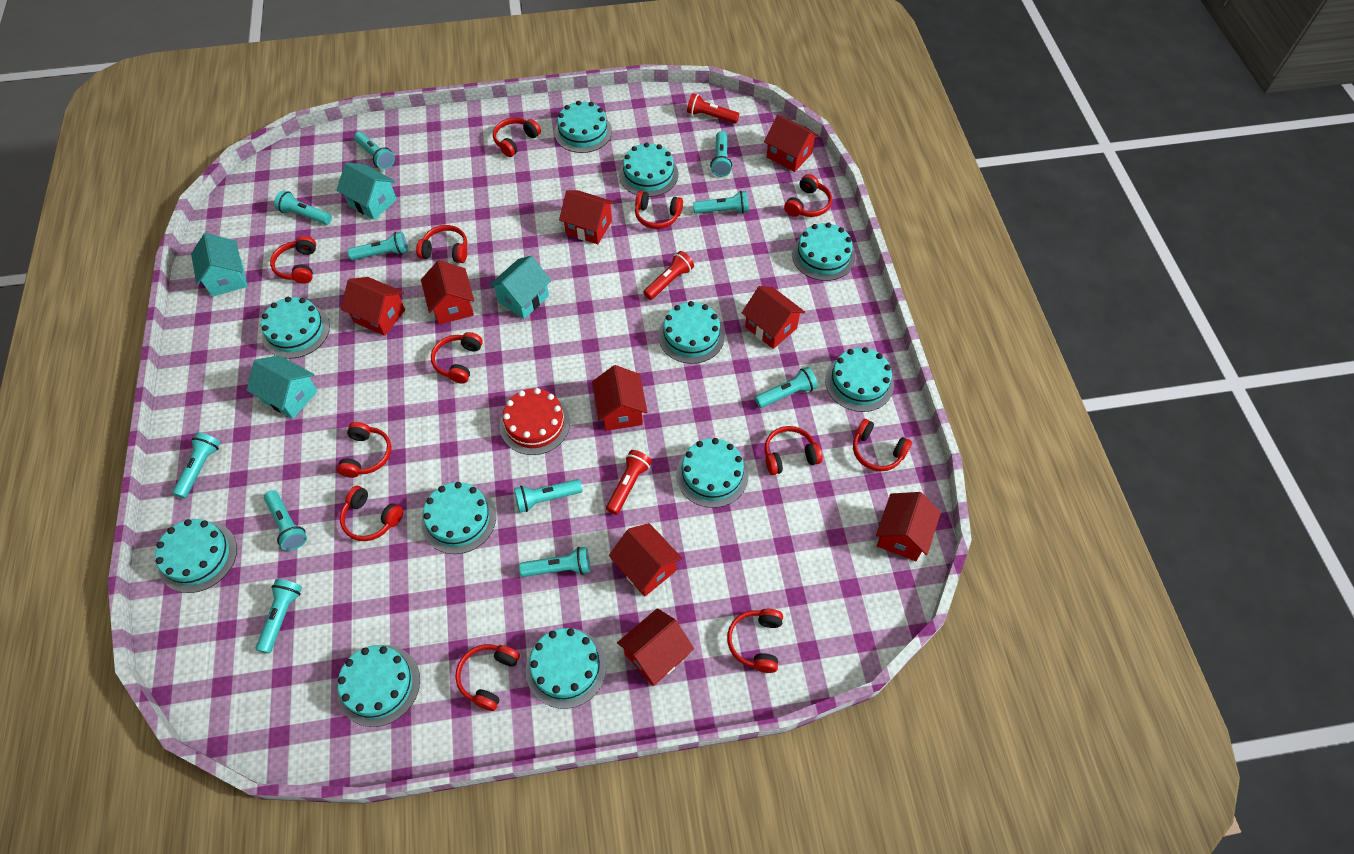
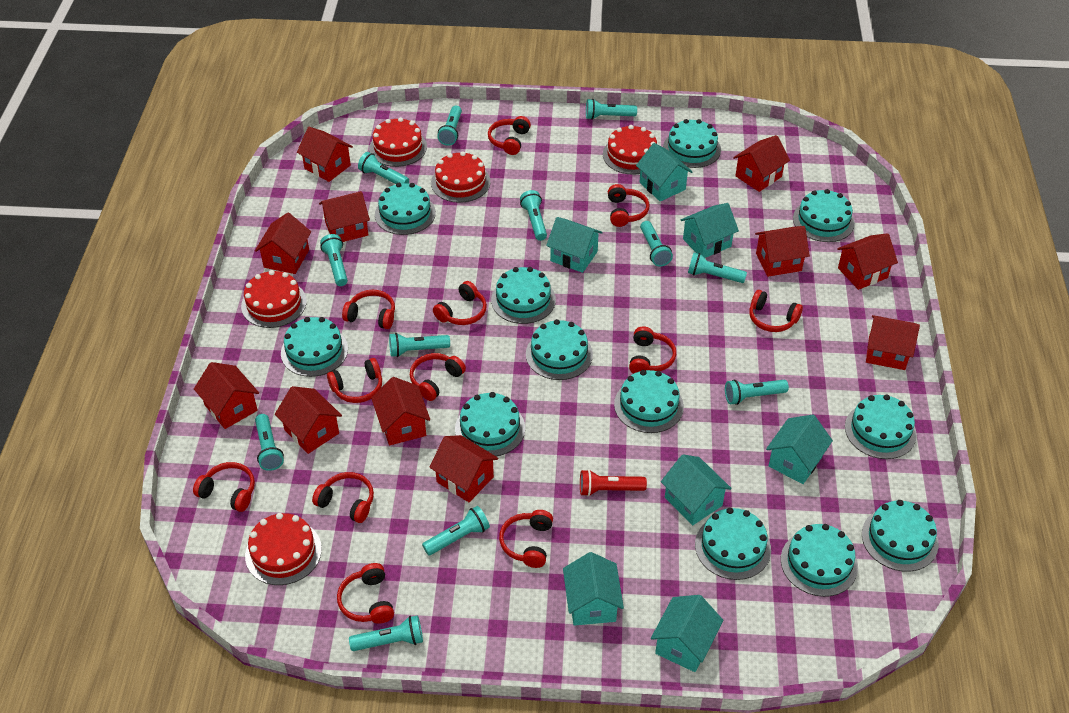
red cake: 1 -> 5
red flashlight: 3 -> 1
red house: 9 -> 11
turquoise cake: 11 -> 12
turquoise flashlight: 11 -> 12
turquoise house: 4 -> 7

